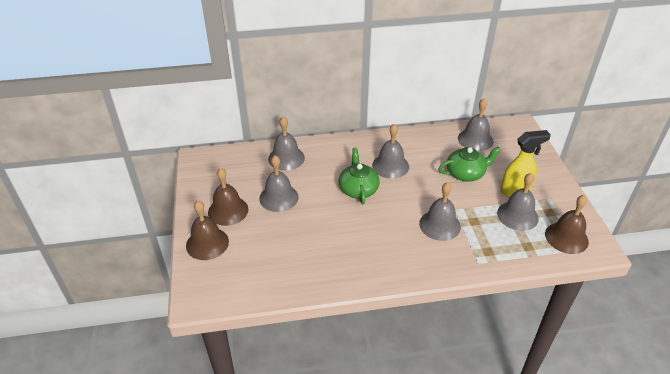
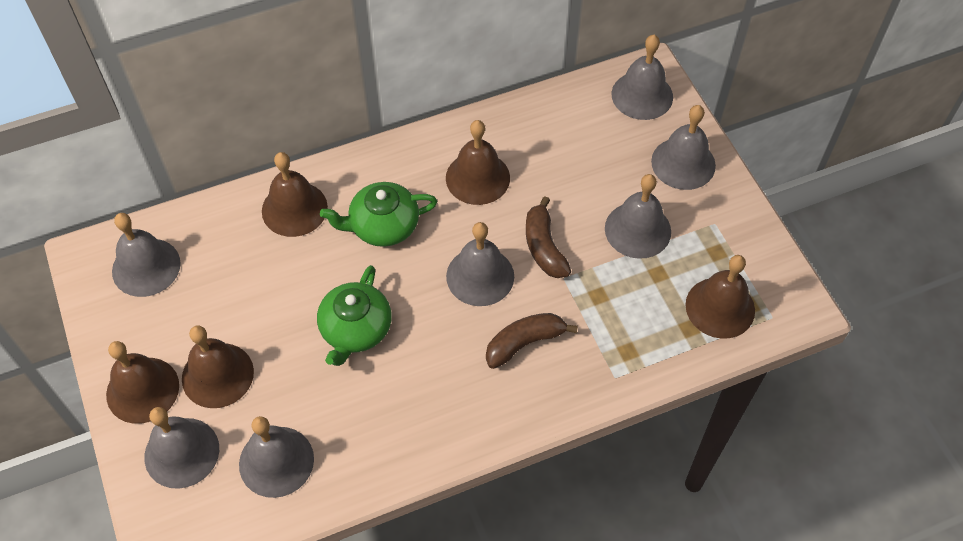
brown banana: 0 -> 2
brown bell: 3 -> 5
grey bell: 6 -> 7
yellow spray bottle: 1 -> 0

